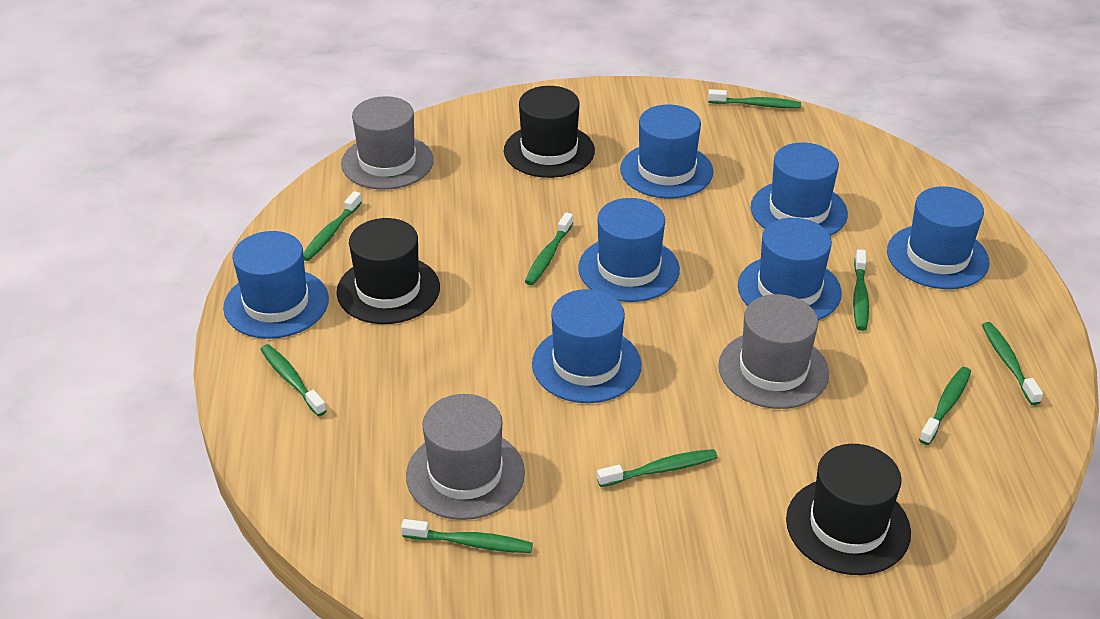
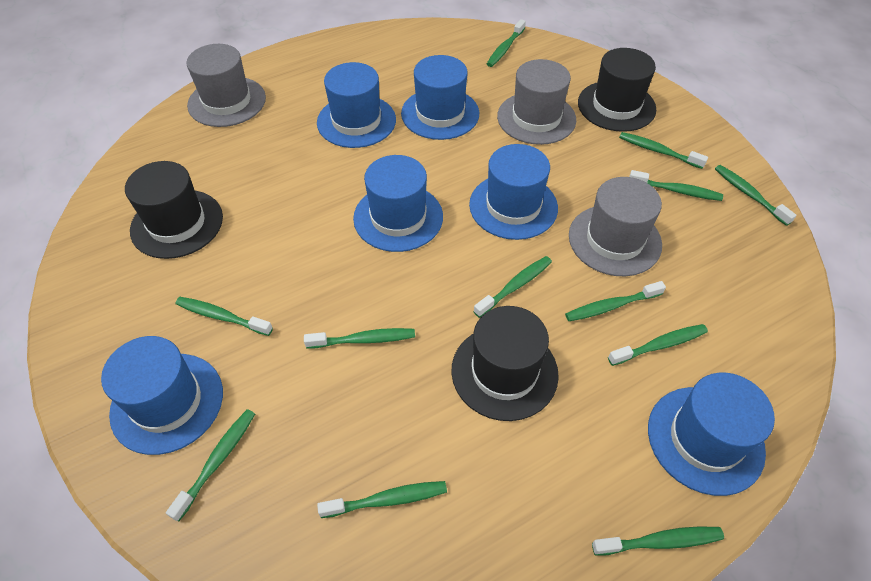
blue hat: 7 -> 6
green toothbrush: 9 -> 12

